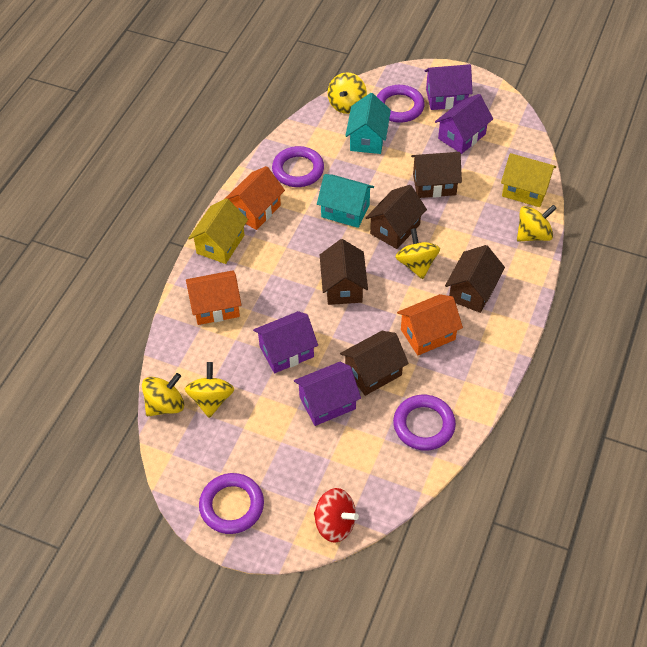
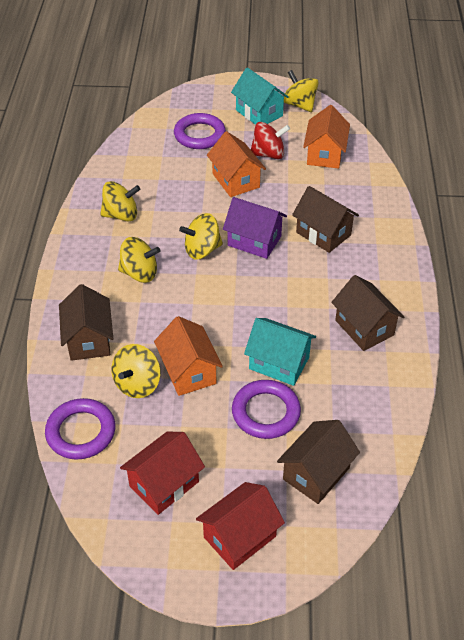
brown house: 5 -> 4
purple house: 4 -> 1
purple ring: 4 -> 3
red house: 0 -> 2
yellow house: 2 -> 0

